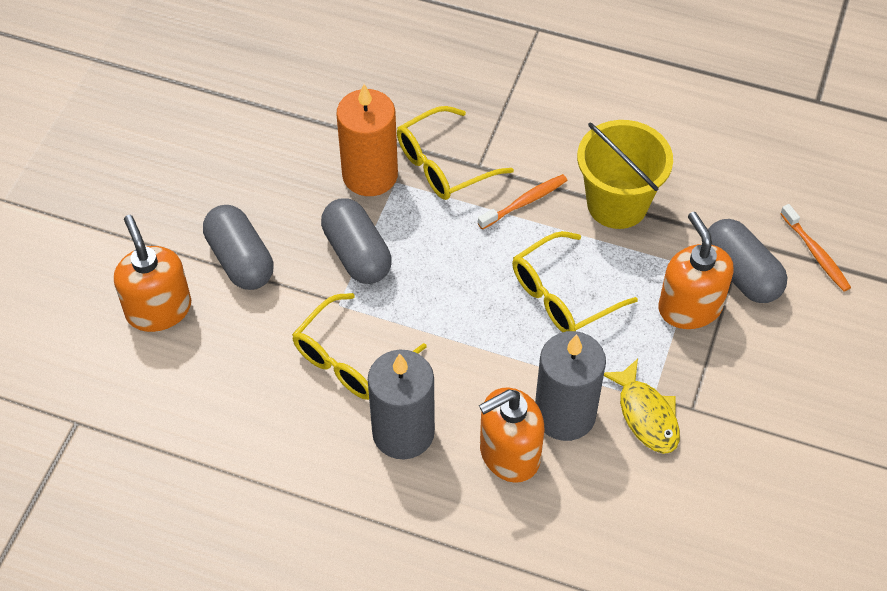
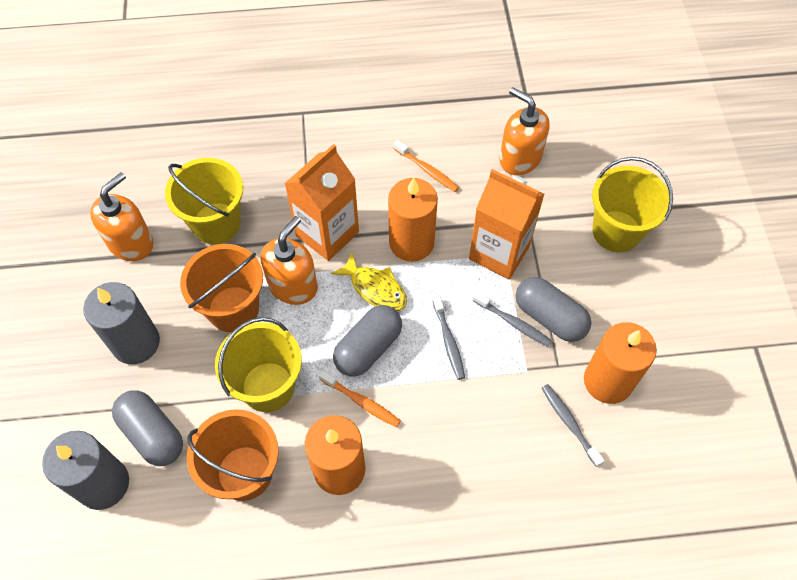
grey toothbrush: 0 -> 3
orange bucket: 0 -> 2
orange candle: 1 -> 3
orange carton: 0 -> 2
yellow bucket: 1 -> 3
yellow glasses: 3 -> 0

